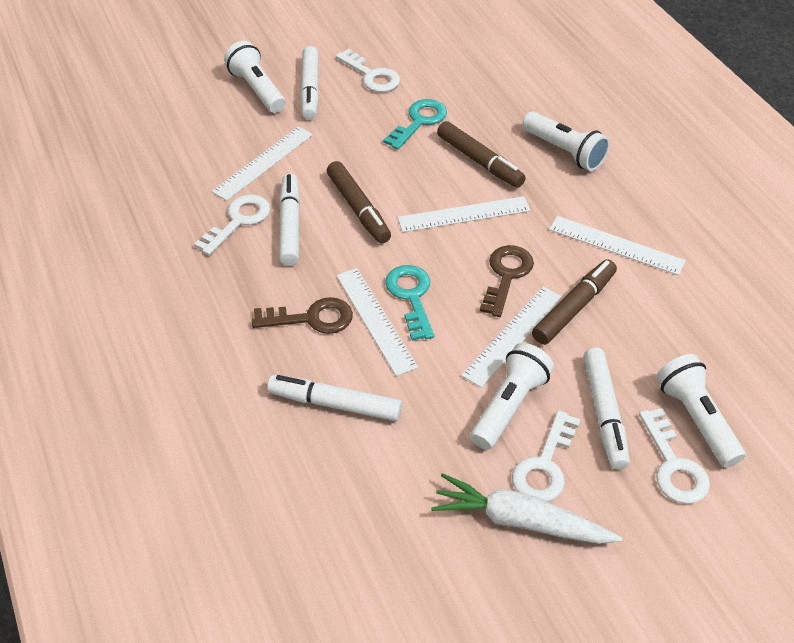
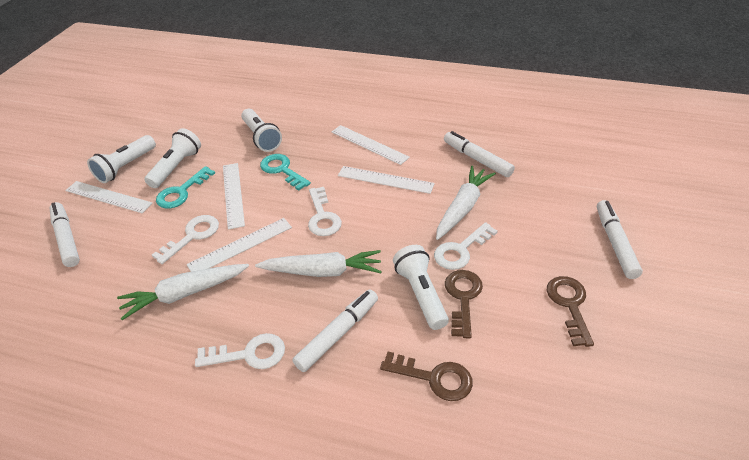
brown key: 2 -> 3
brown marker: 3 -> 0
white carrot: 1 -> 3

